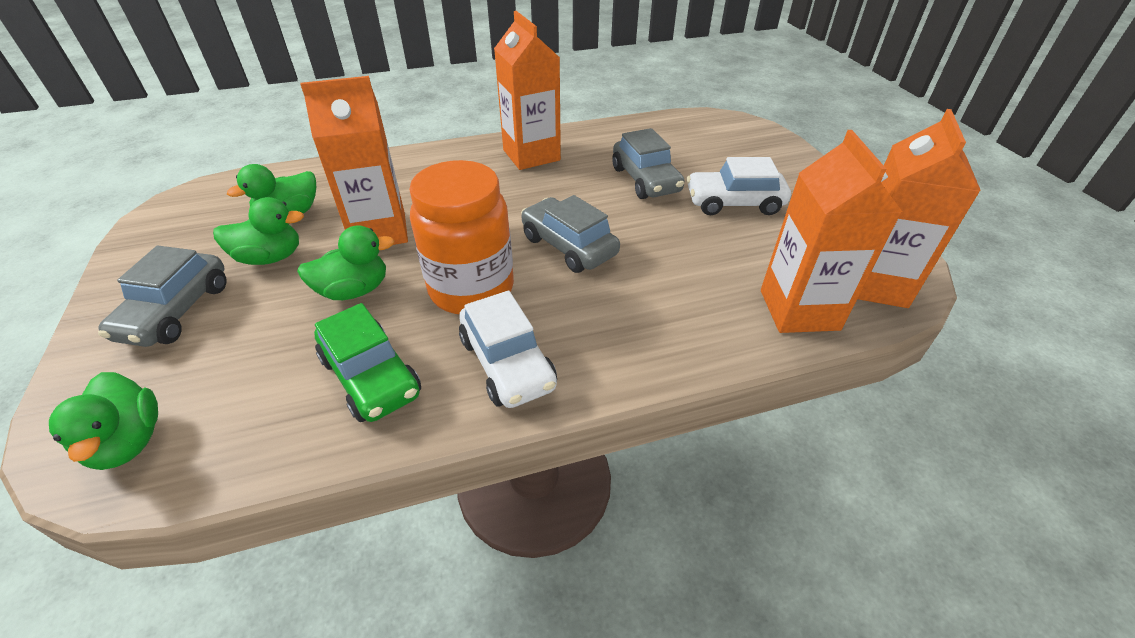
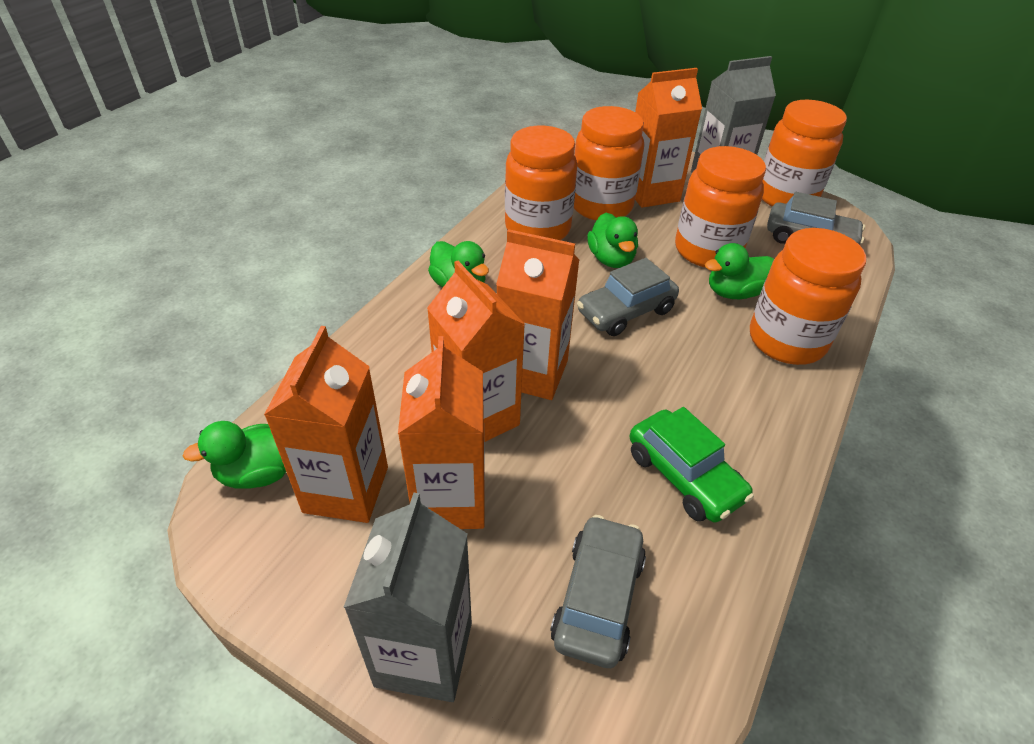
grey carton: 0 -> 2
orange carton: 4 -> 5
orange jar: 1 -> 5
white car: 2 -> 0

